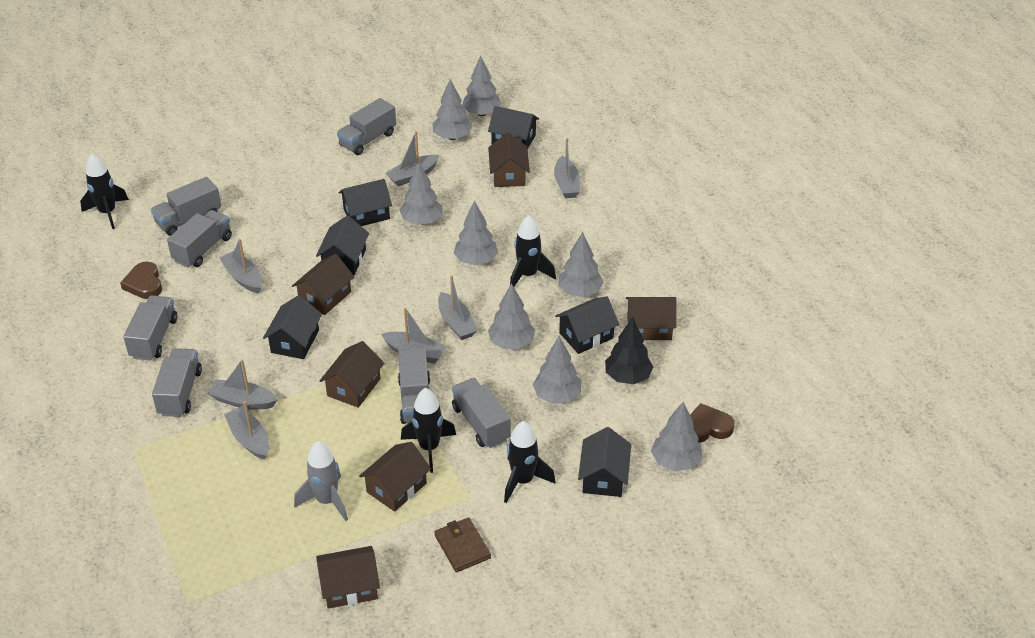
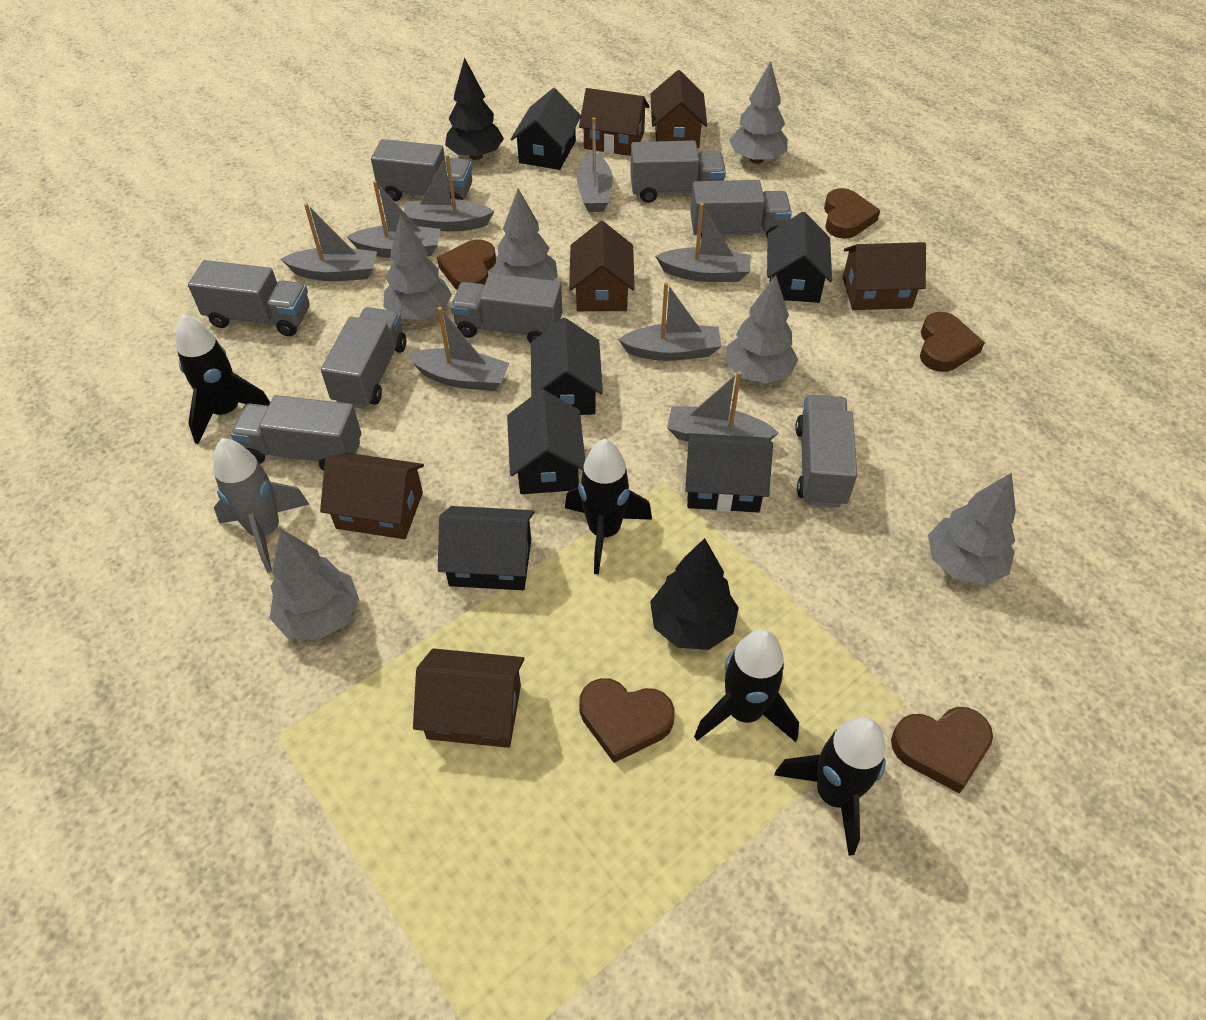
black tree: 1 -> 2
brown heart: 2 -> 5
brown wallet: 1 -> 0
grey boat: 7 -> 8
grey tree: 8 -> 6
grey truck: 7 -> 8

